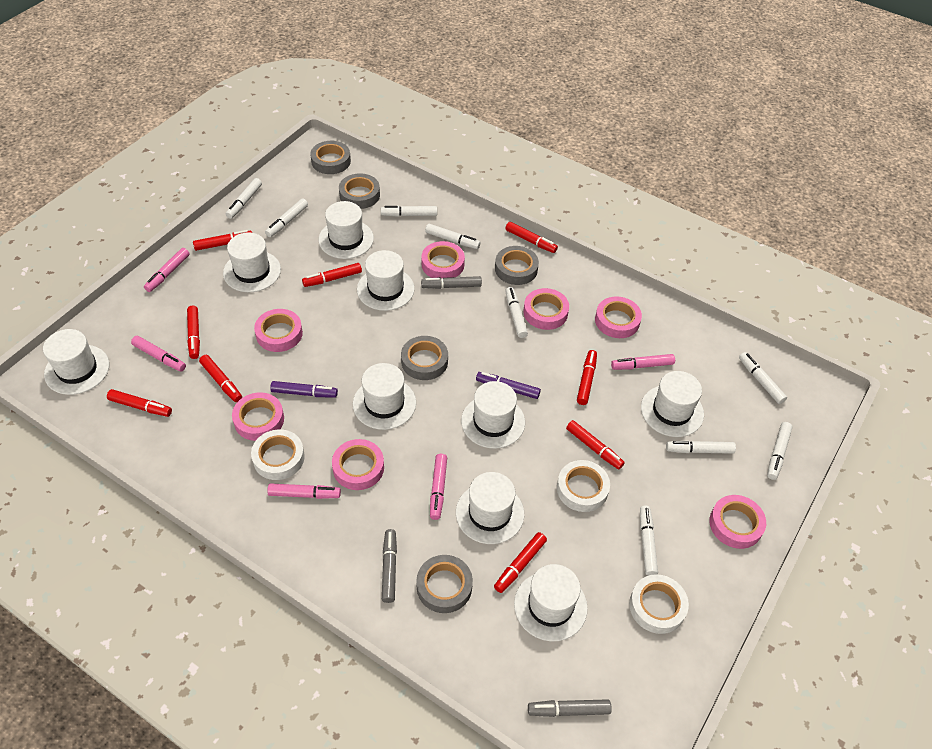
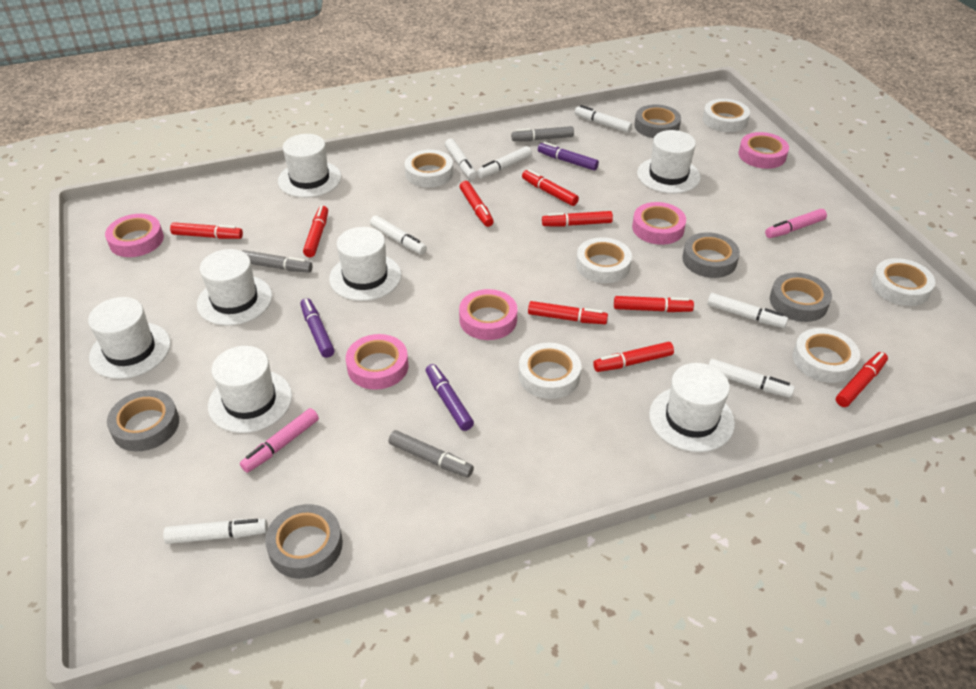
pink marker: 5 -> 2
pink tape: 7 -> 5
purple marker: 2 -> 3
white hat: 9 -> 7
white marker: 9 -> 7
white tape: 3 -> 6

